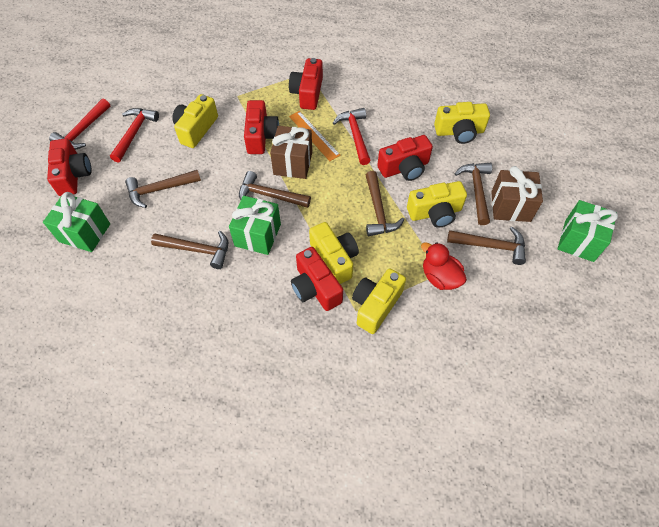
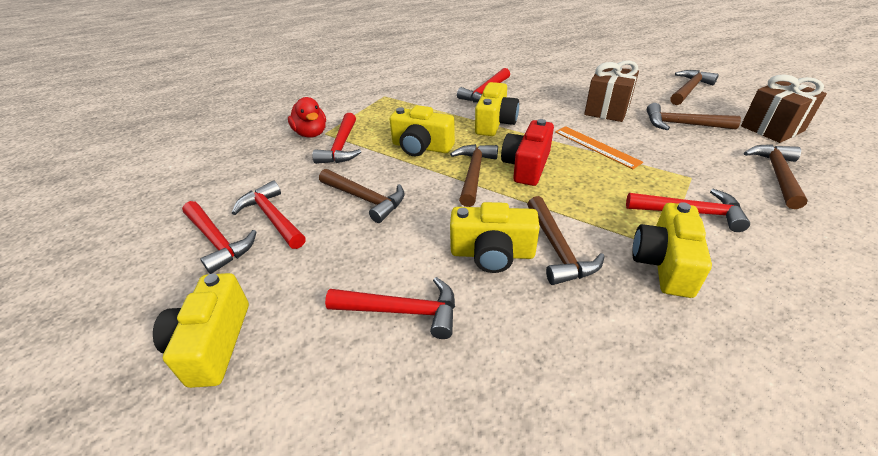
green gift: 3 -> 0
red camera: 5 -> 1
red hammer: 3 -> 6

